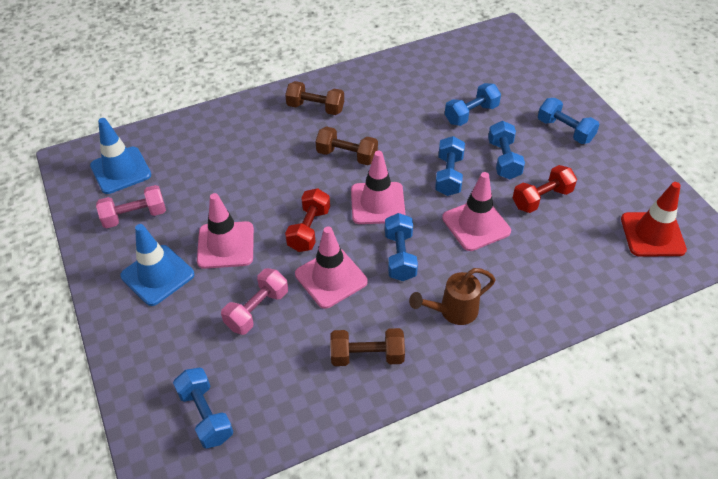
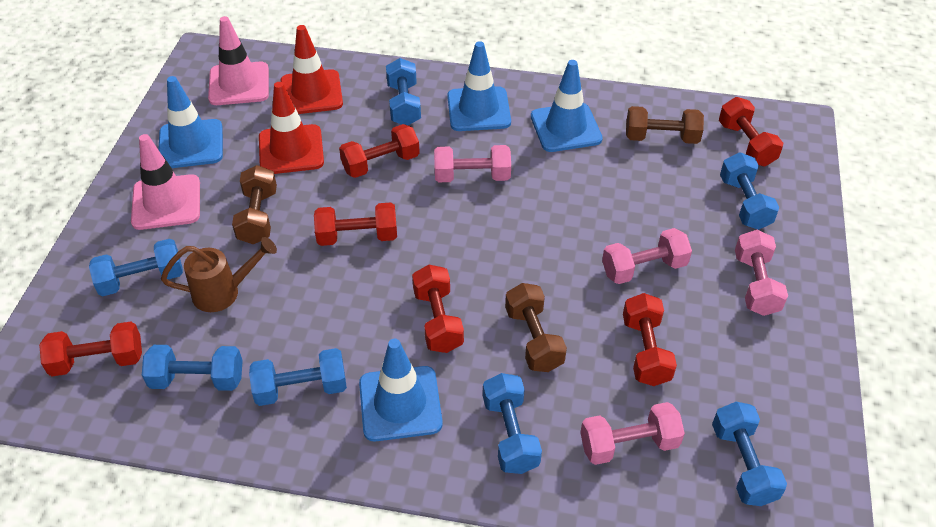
blue dumbbell: 6 -> 7
blue traffic cone: 2 -> 4
pink dumbbell: 2 -> 4
pink traffic cone: 4 -> 2
red dumbbell: 2 -> 6
red traffic cone: 1 -> 2

